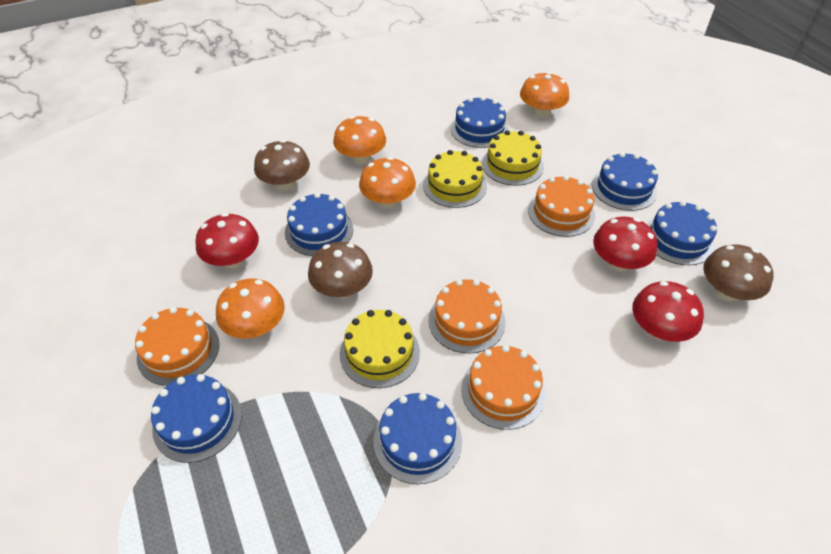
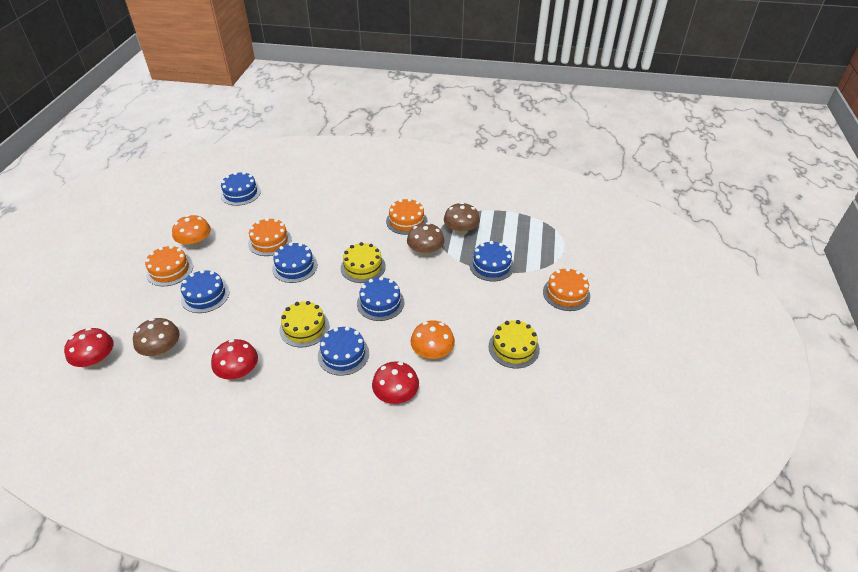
orange mushroom: 4 -> 2

